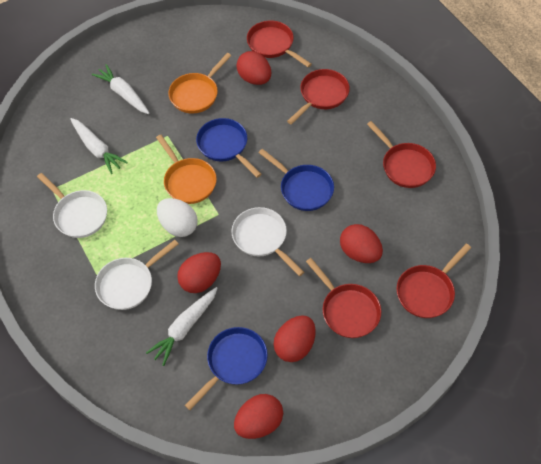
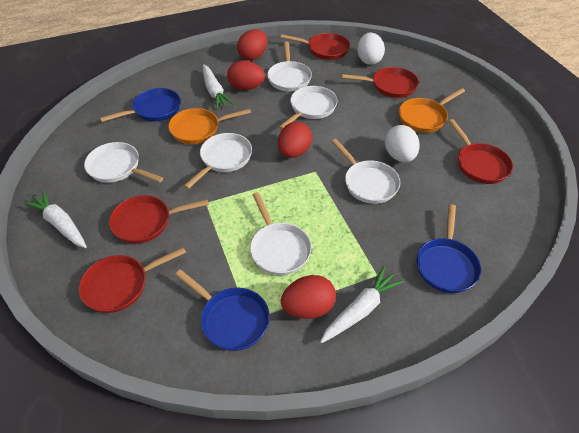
red egg: 5 -> 4
white egg: 1 -> 2
white pan: 3 -> 6

